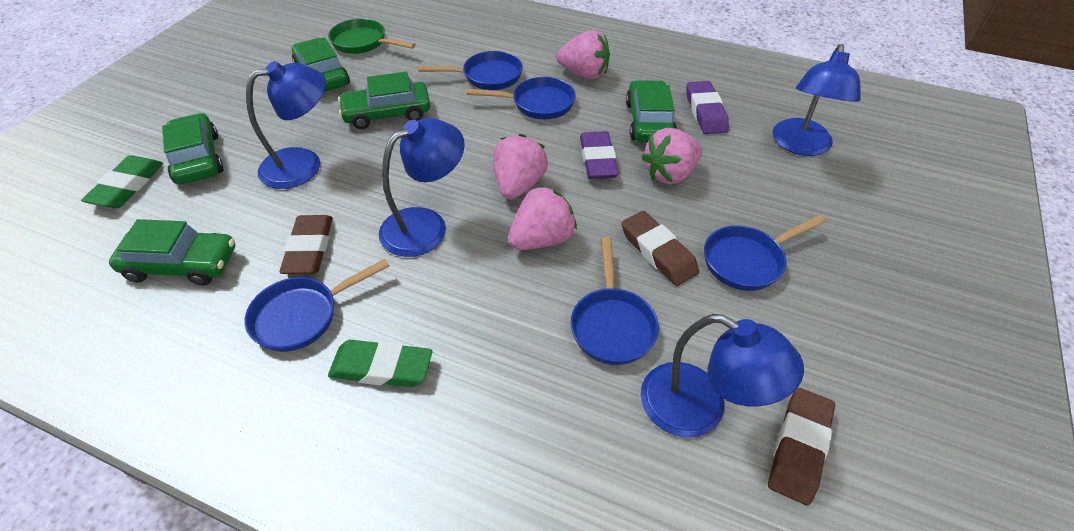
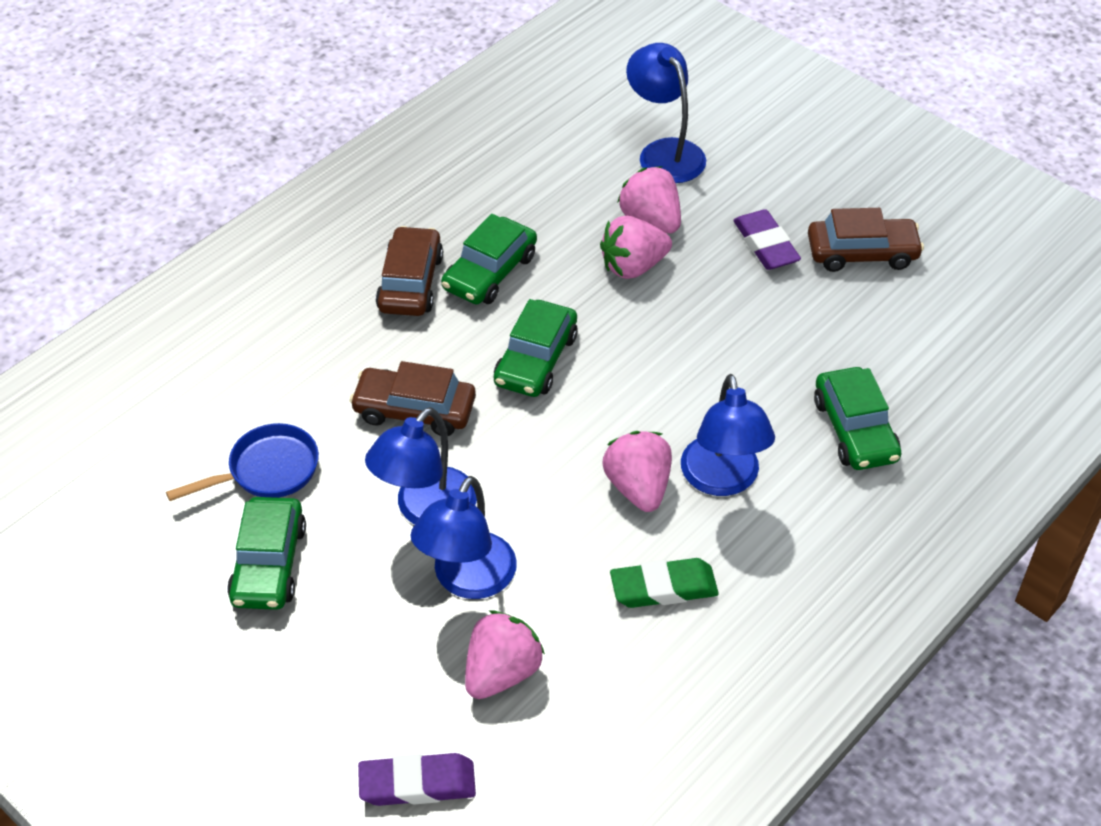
blue pan: 5 -> 1
brown car: 0 -> 3
brown eraser: 3 -> 0
green car: 5 -> 4
green eraser: 2 -> 1
green pan: 1 -> 0

